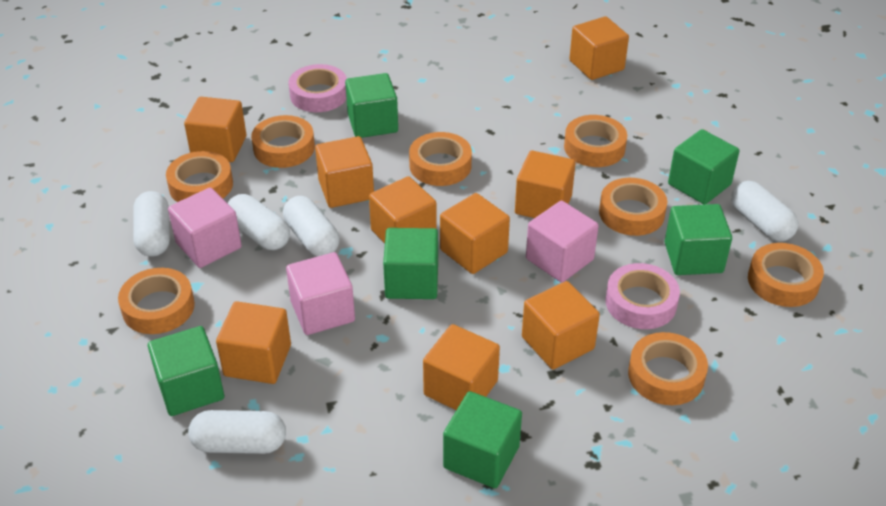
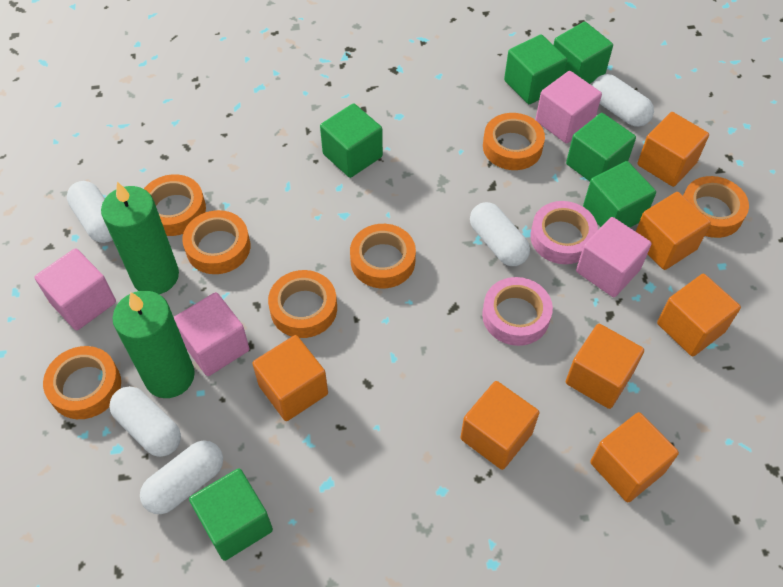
green candle: 0 -> 2
orange cube: 9 -> 7
orange tape: 8 -> 7
pink cube: 3 -> 4

